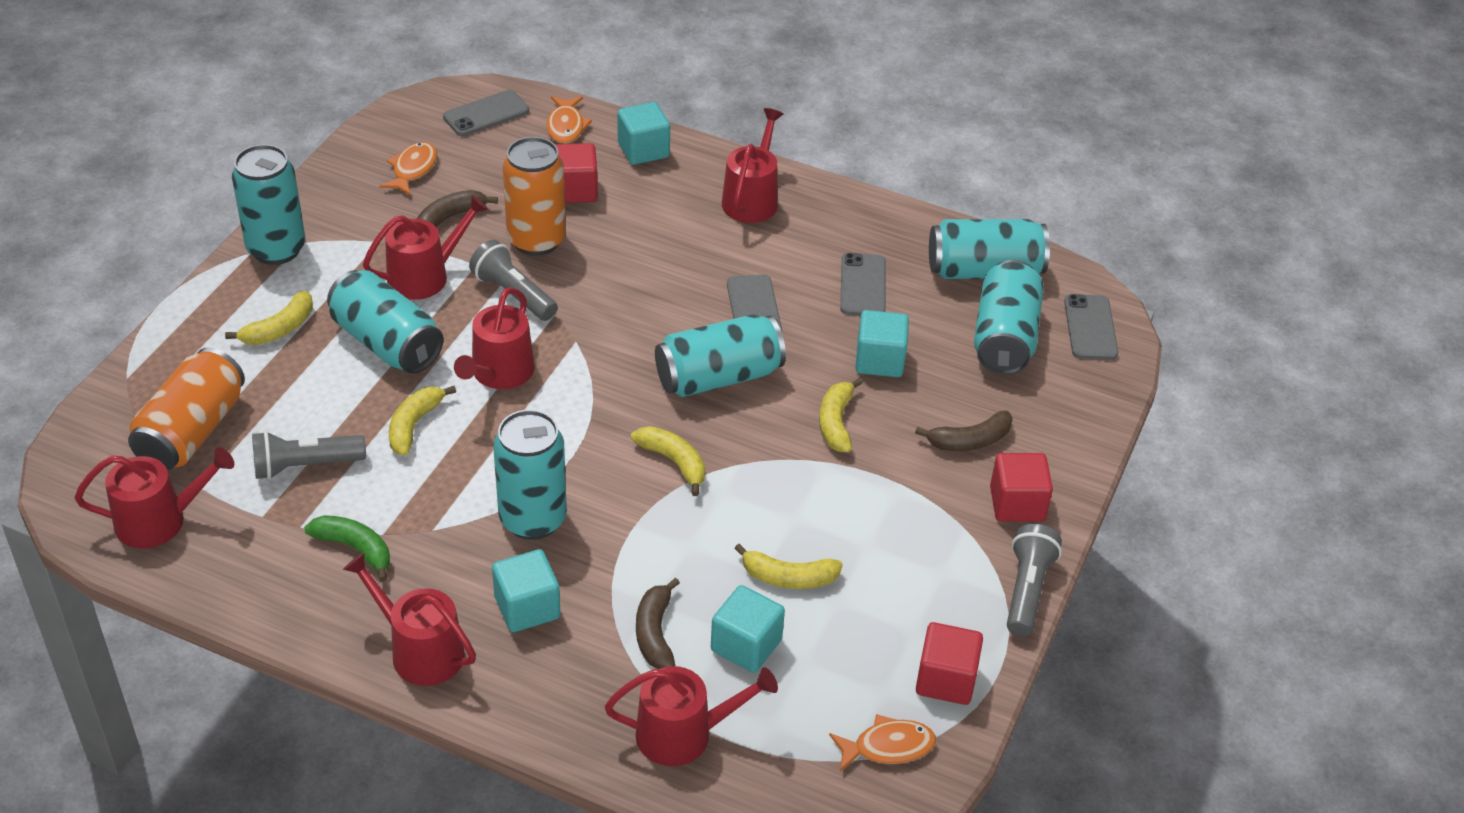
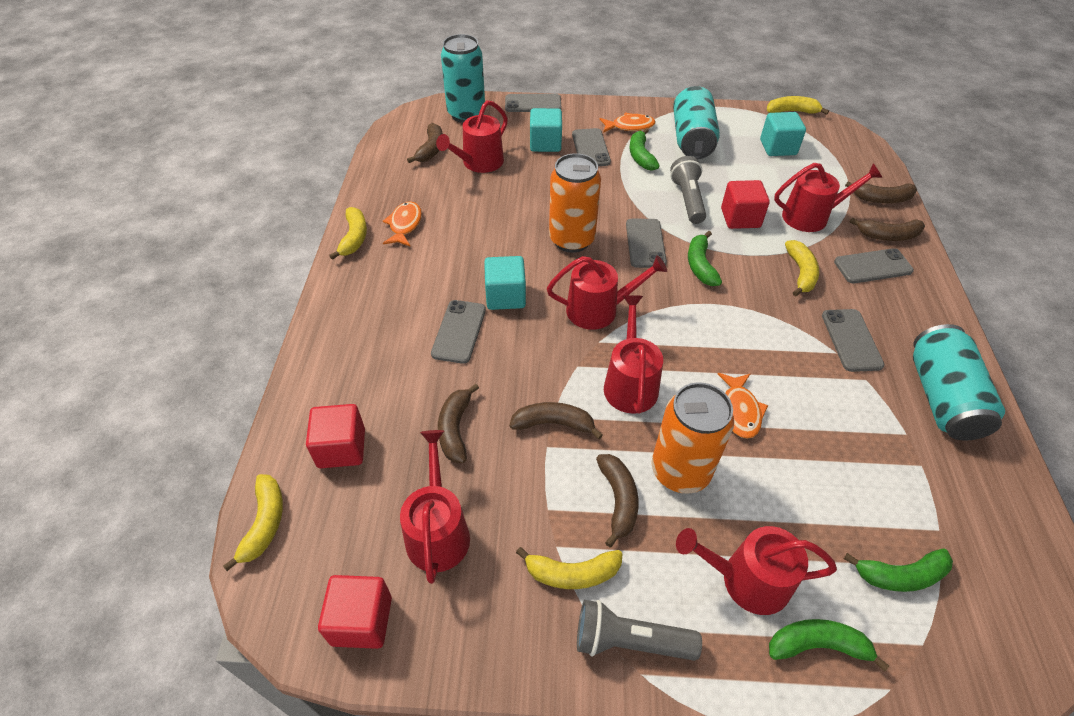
brown banana: 3 -> 6
green banana: 1 -> 4
grey flashlight: 3 -> 2
grey phone: 4 -> 6
turquoise can: 6 -> 3
turquoise cube: 4 -> 3

